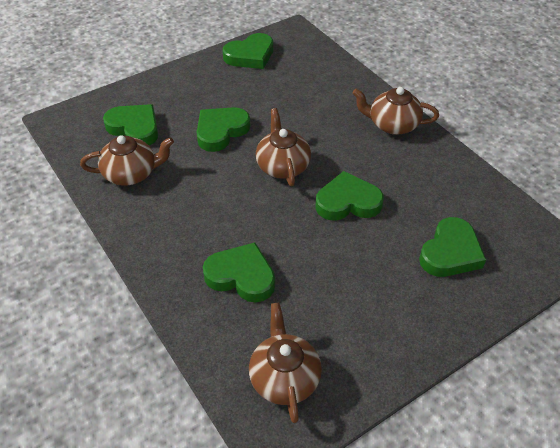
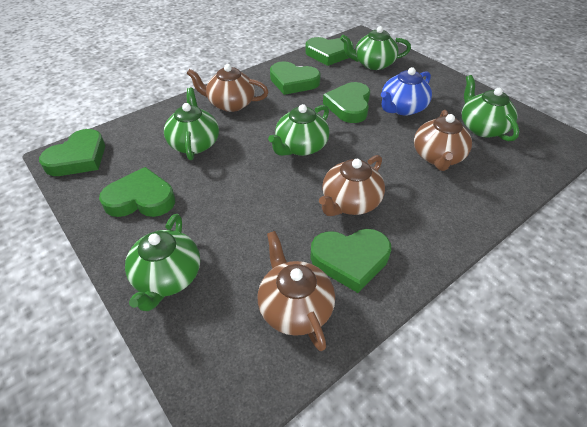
blue teapot: 0 -> 1
green teapot: 0 -> 5

